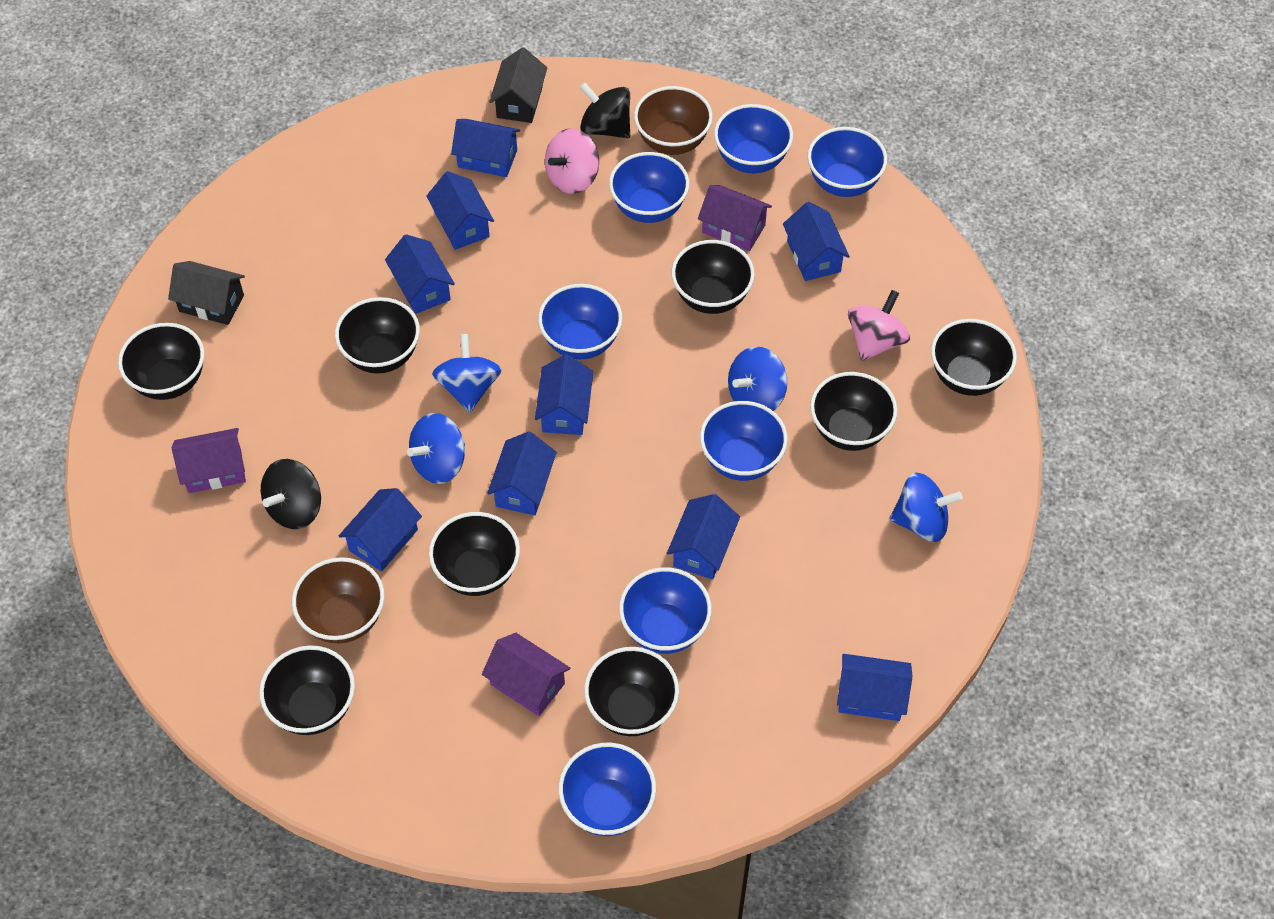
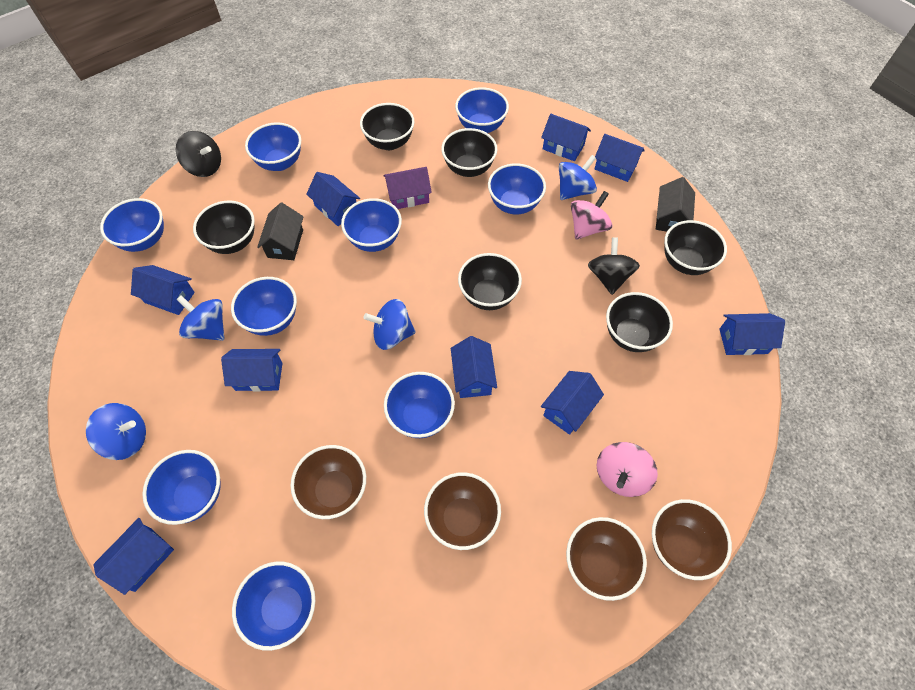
black bowl: 8 -> 6
blue bowl: 7 -> 9
brown bowl: 2 -> 4
purple house: 3 -> 1

